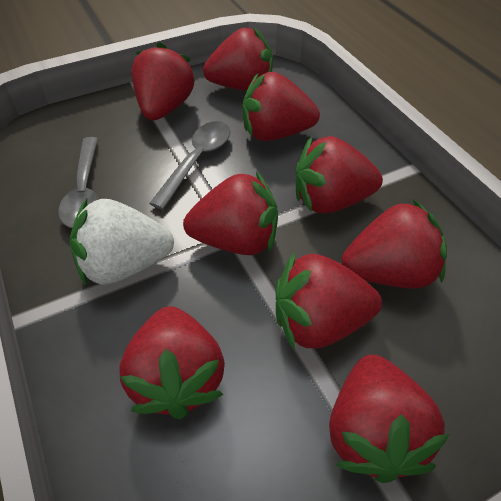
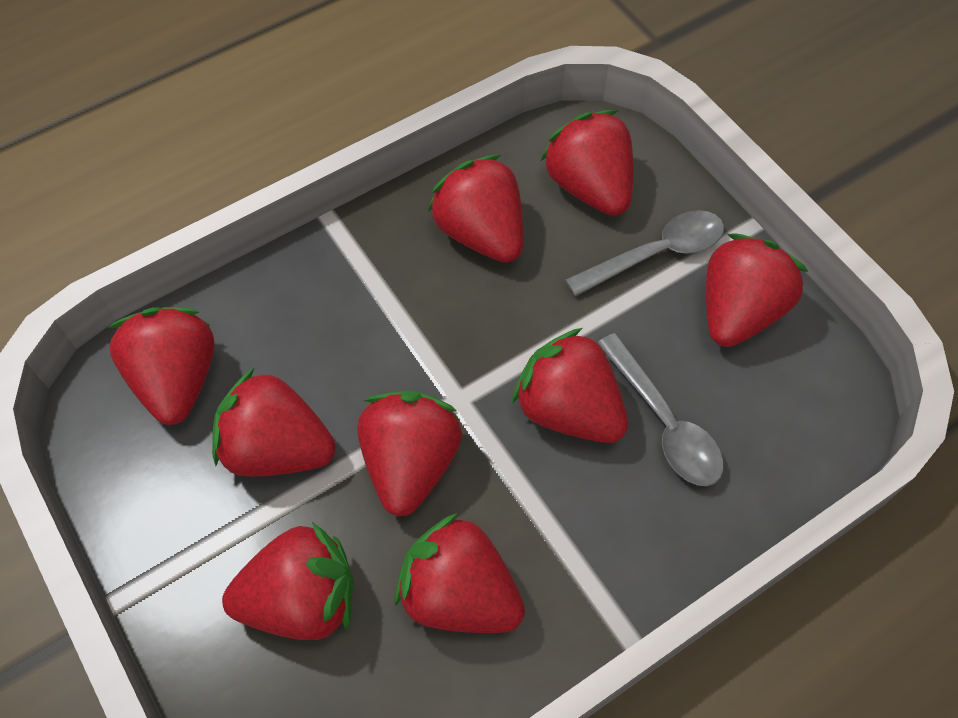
white strawberry: 1 -> 0

